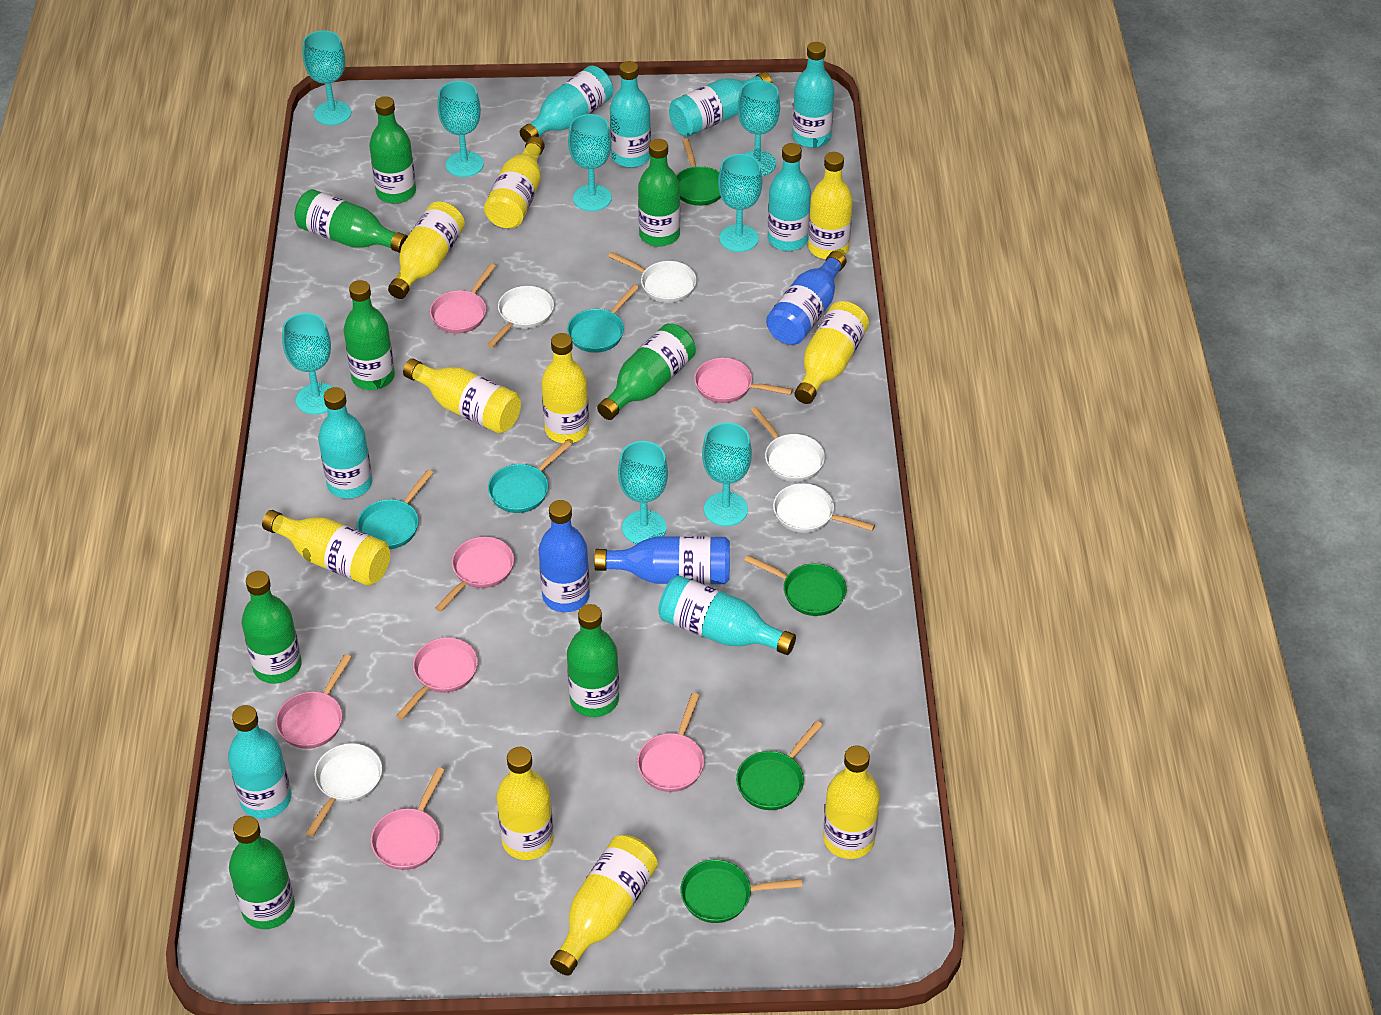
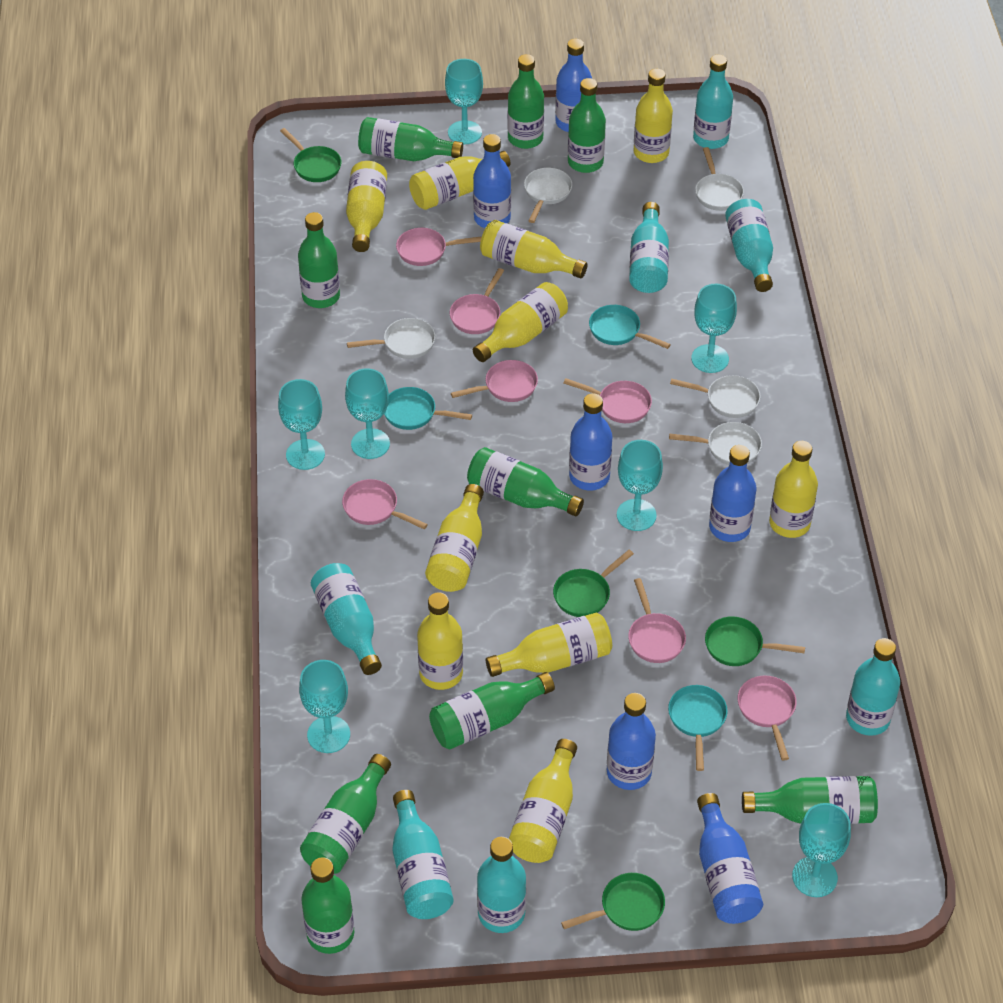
blue bottle: 3 -> 6
green bottle: 8 -> 9
turquoise bottle: 8 -> 7
turquoise goblet: 8 -> 7

